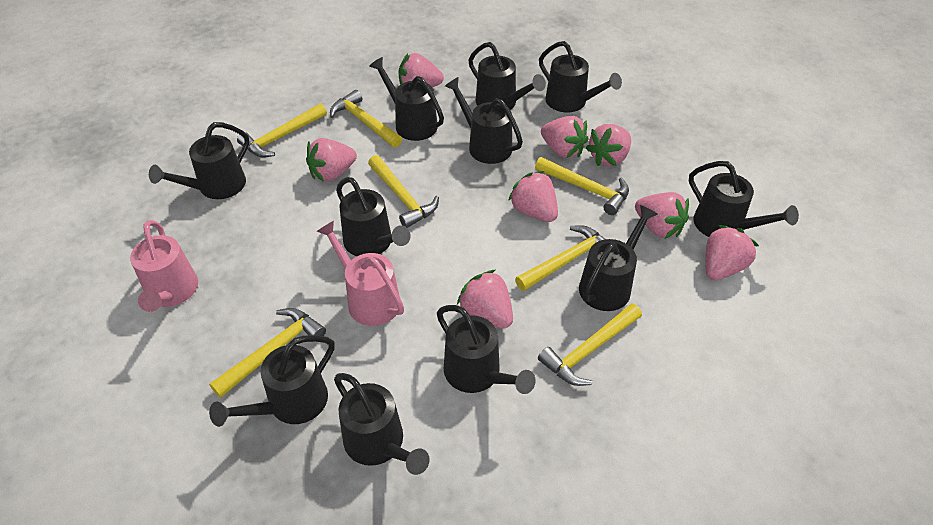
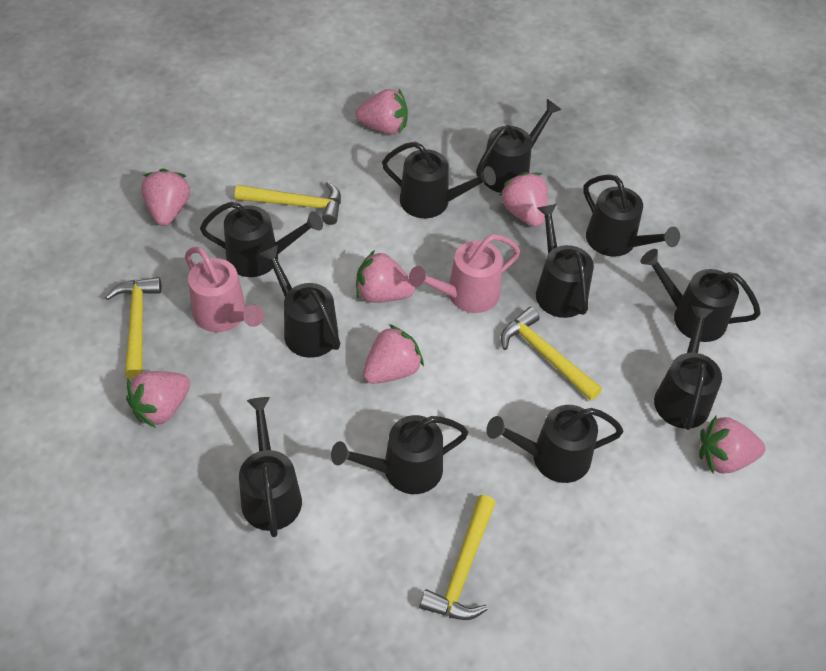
pink strawberry: 8 -> 7
yellow hammer: 7 -> 4

